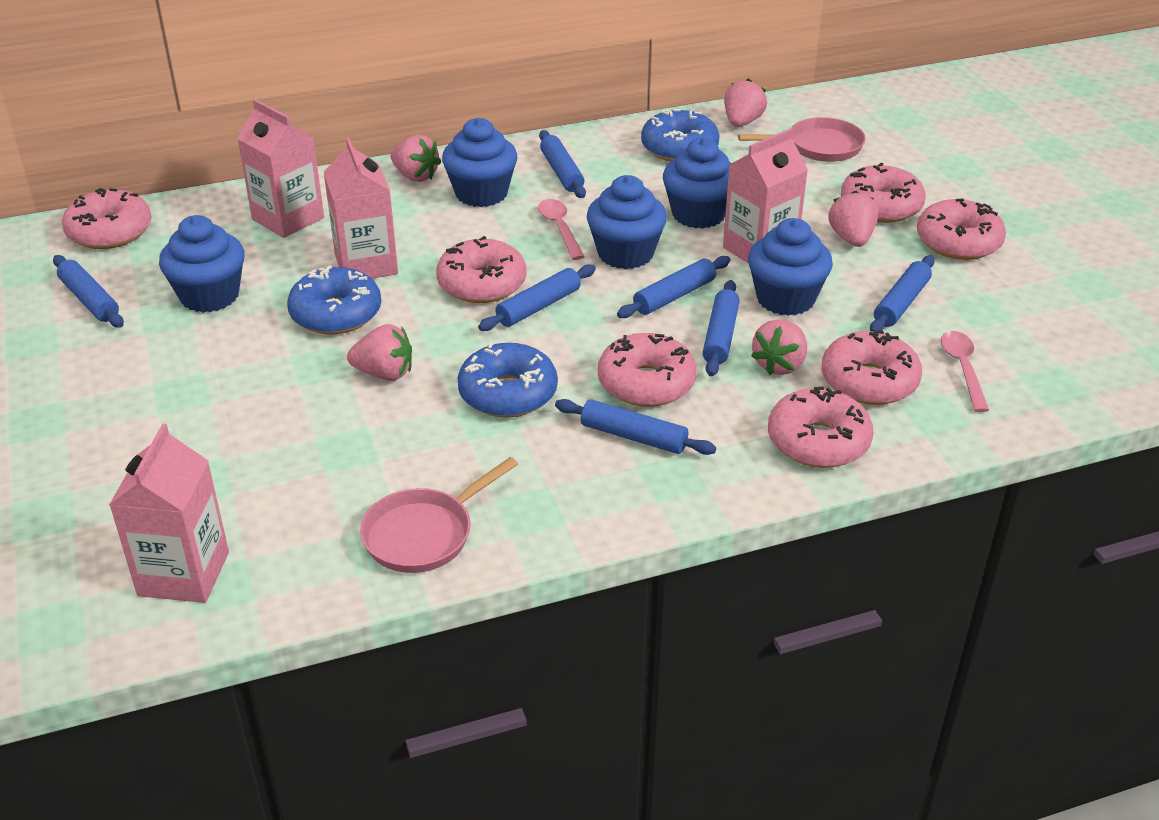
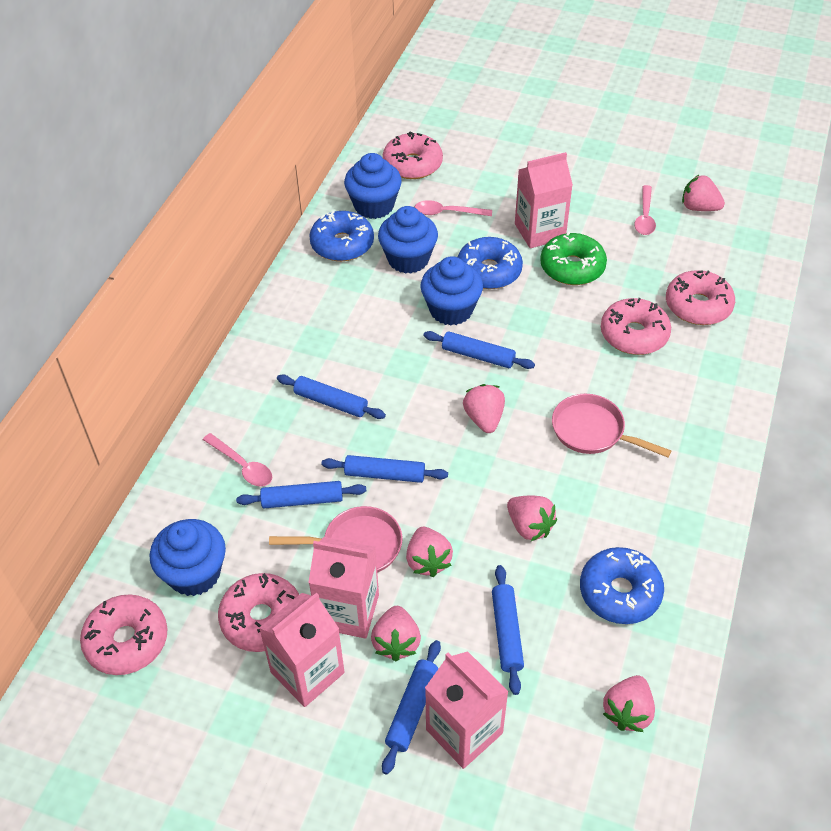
blue cupcake: 5 -> 4
blue rolling pin: 7 -> 6
green donut: 0 -> 1
pink donut: 7 -> 5
pink spoon: 2 -> 3
pink strawberry: 5 -> 6

